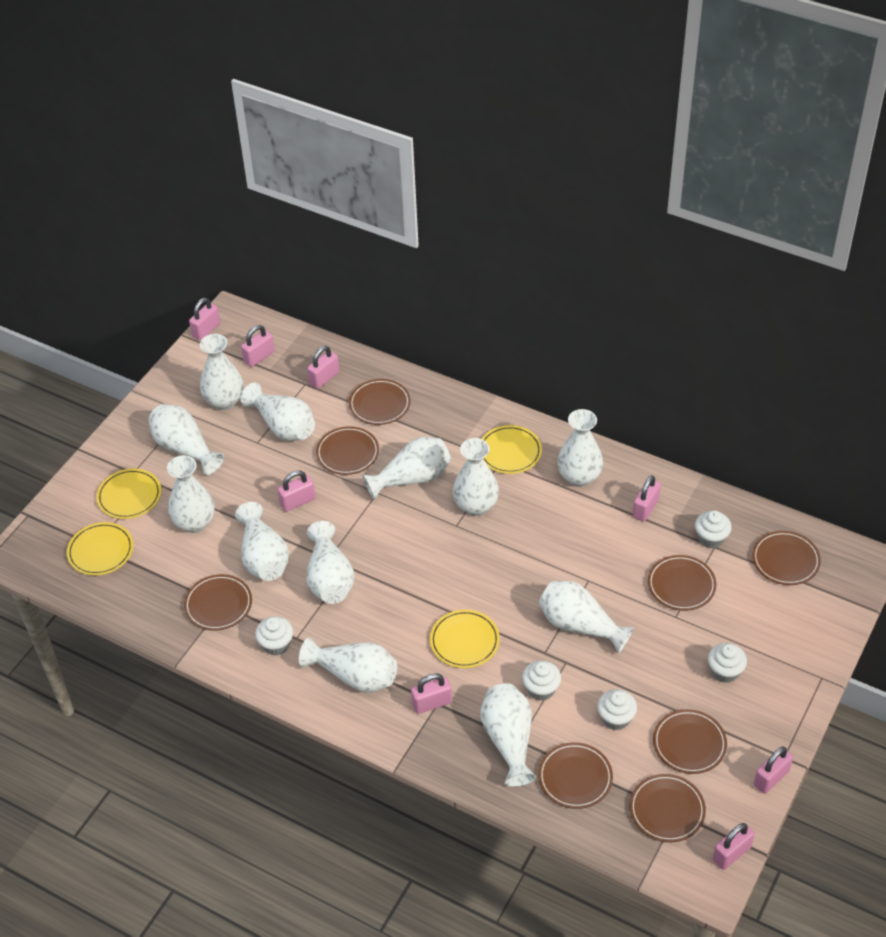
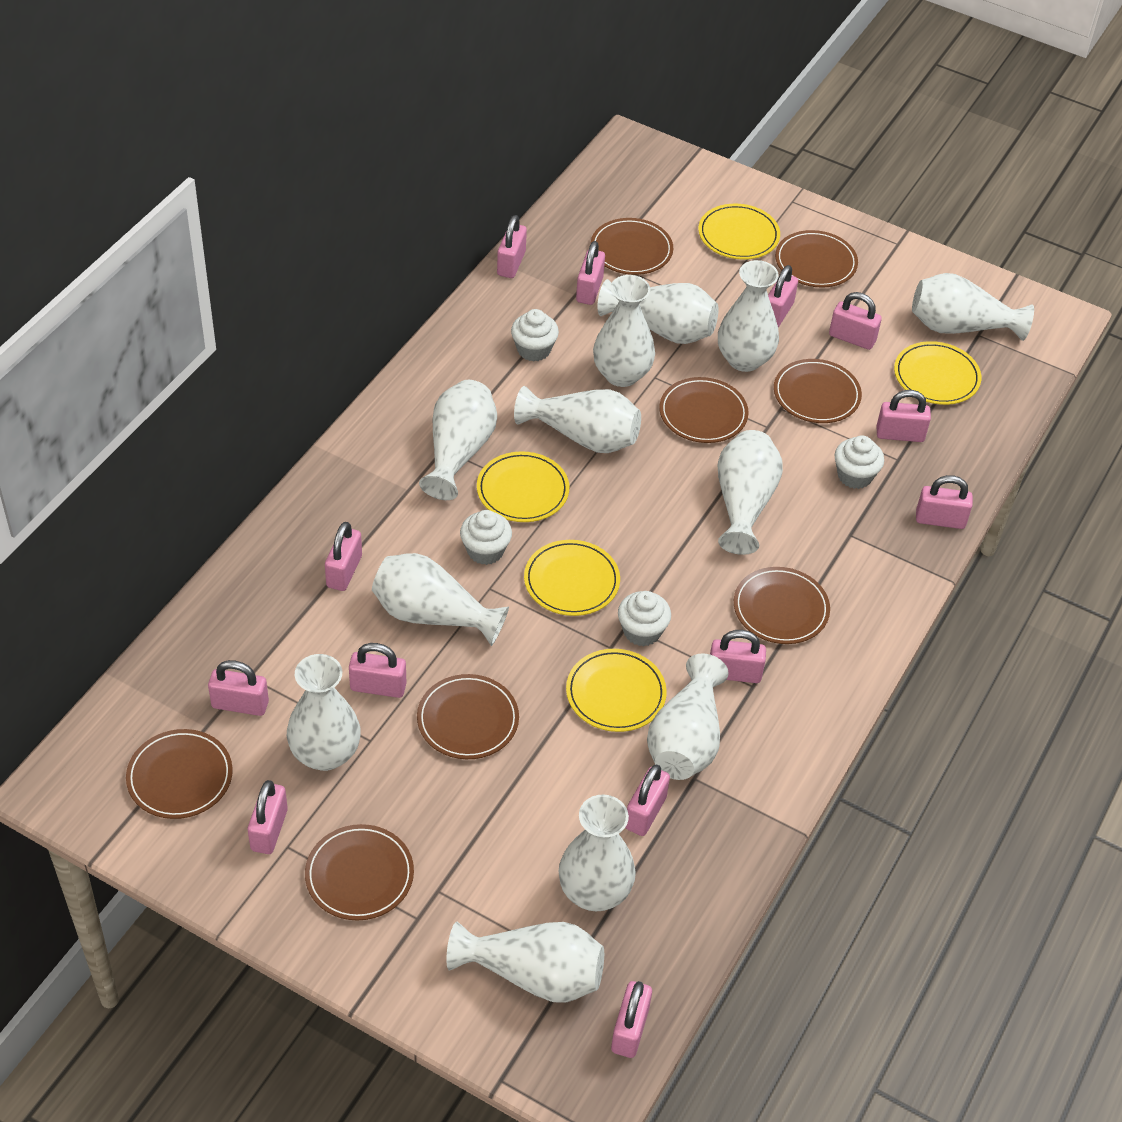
pink padlock: 8 -> 13
white cupcake: 5 -> 4
yellow plate: 4 -> 5

